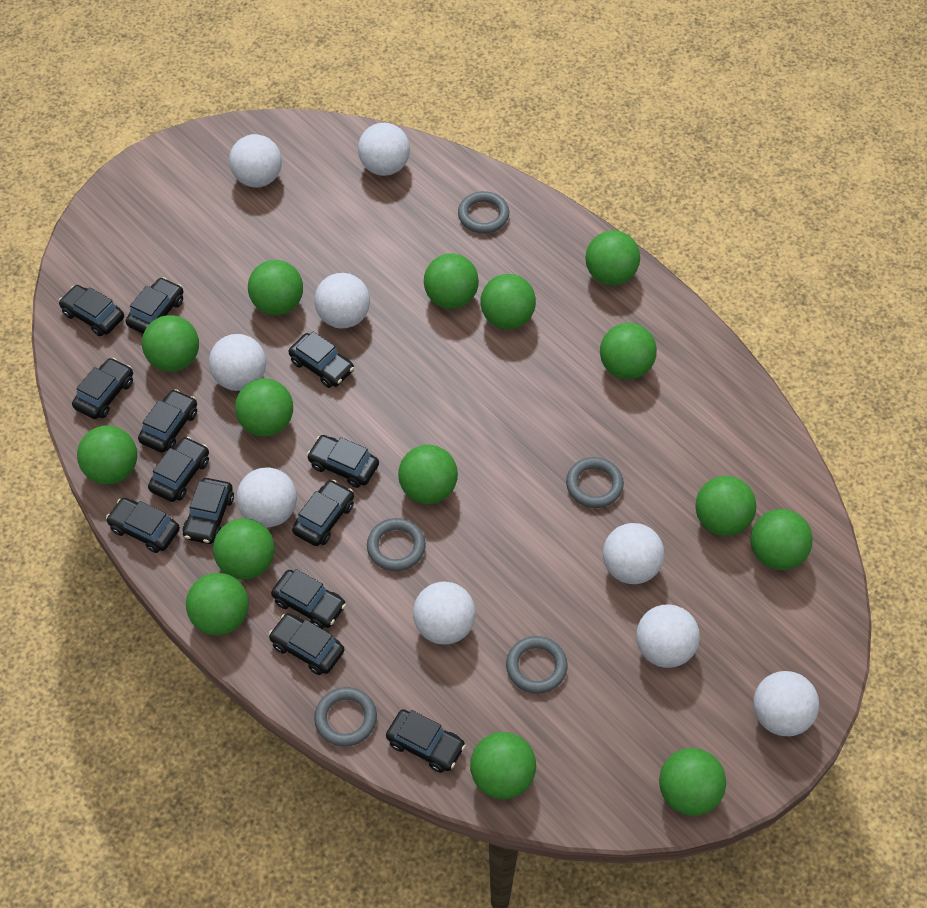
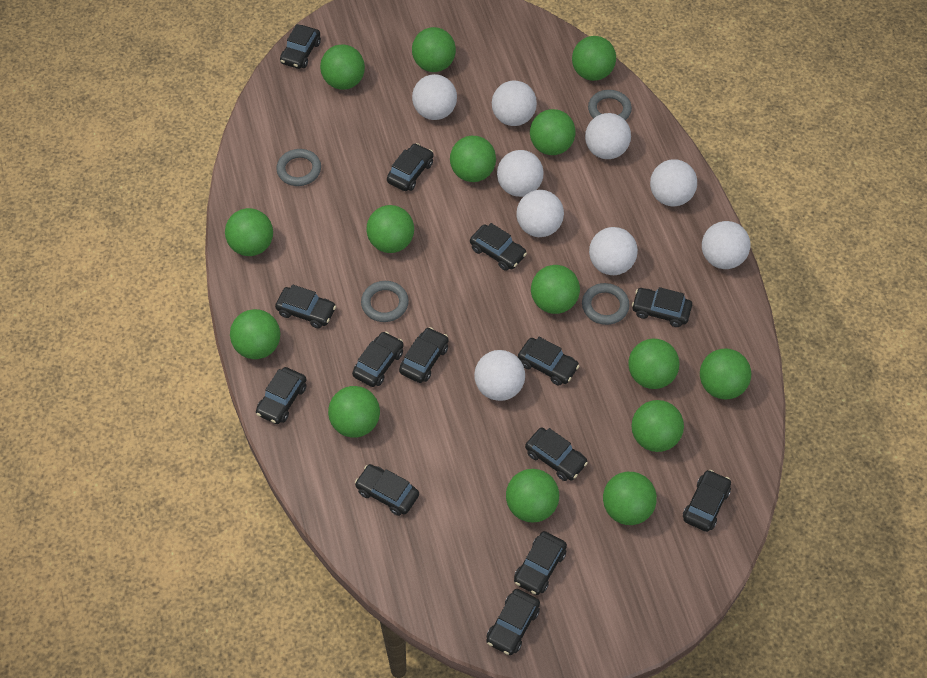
black car: 13 -> 14
grey ring: 5 -> 4

